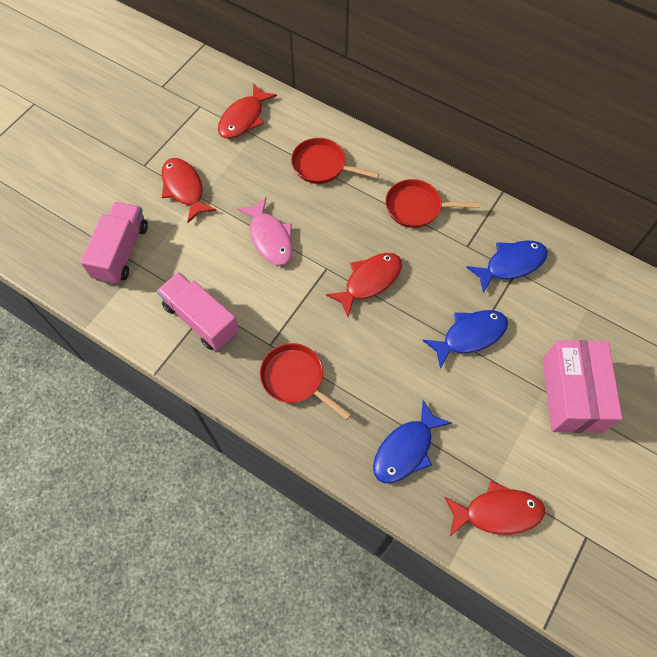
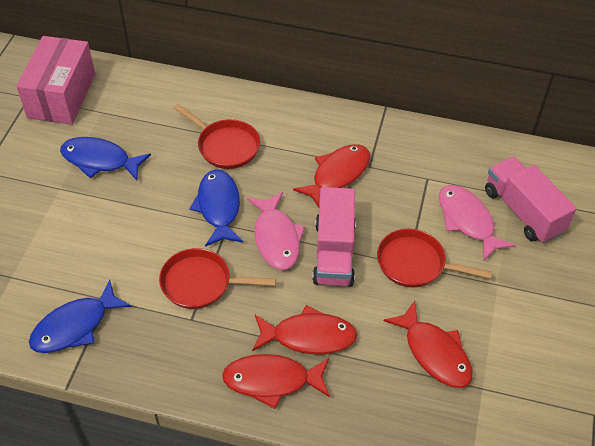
pink fish: 1 -> 2

